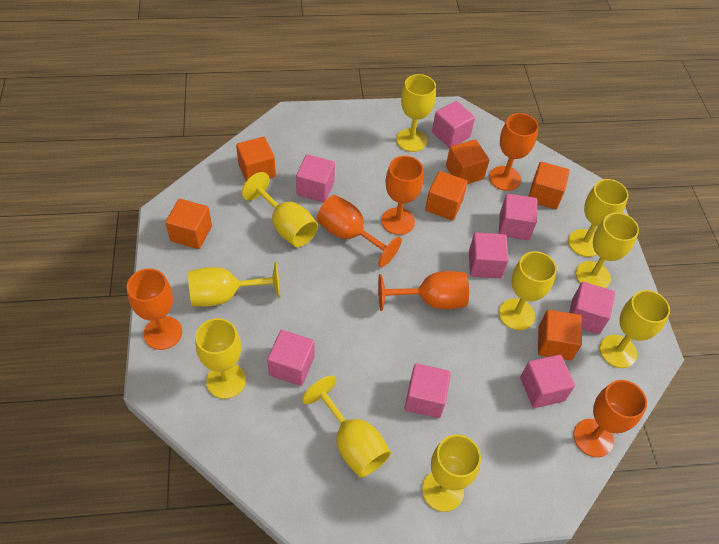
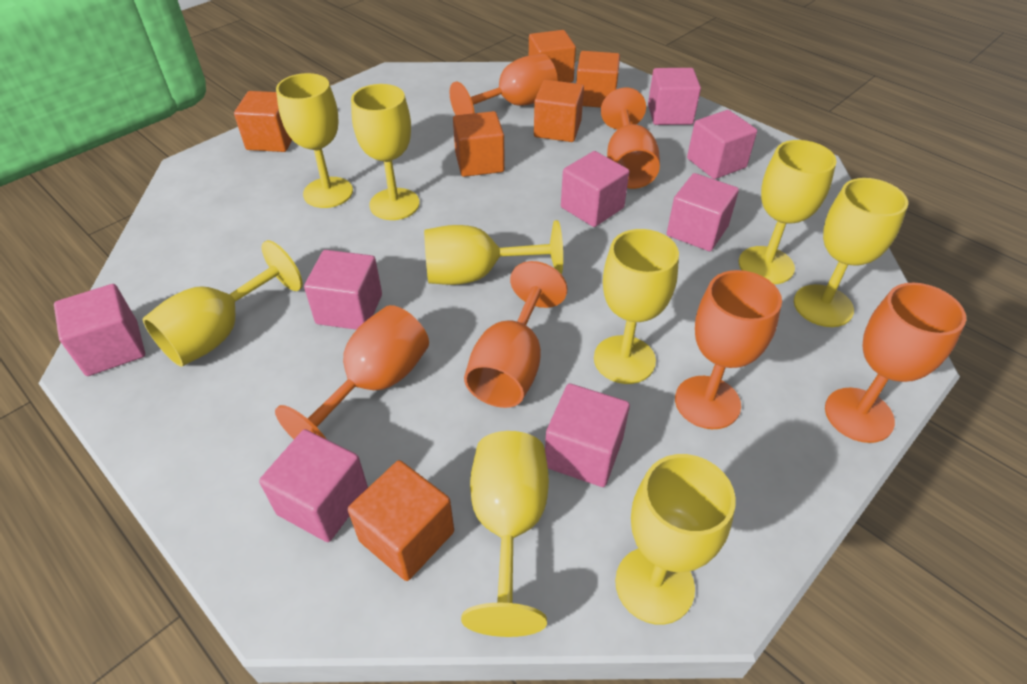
yellow goblet: 10 -> 9

